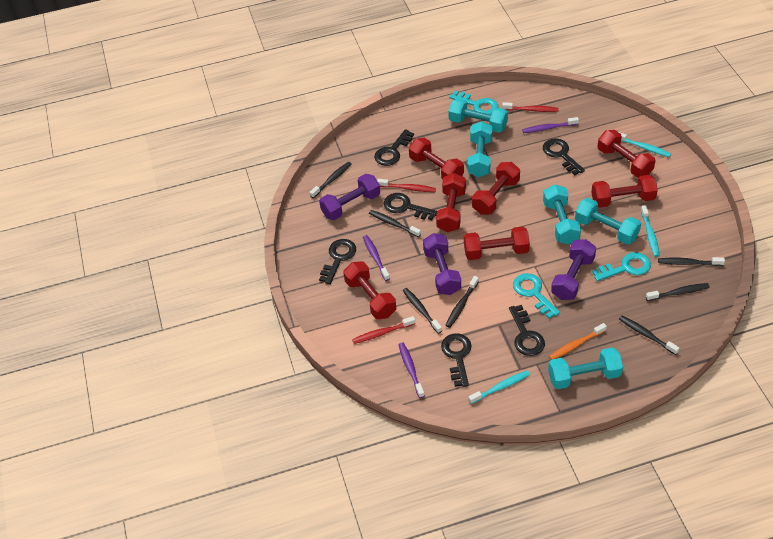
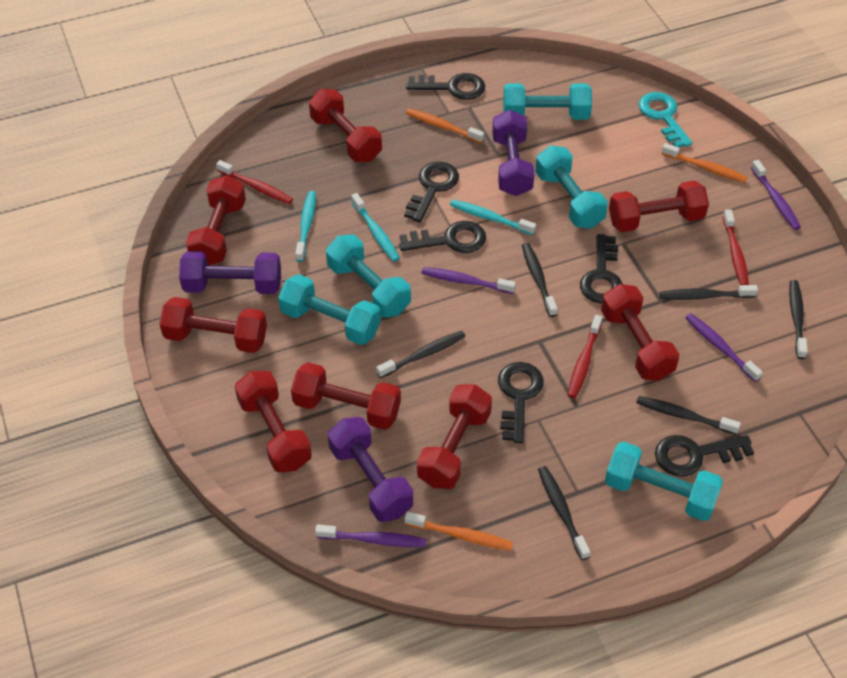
black toothbrush: 7 -> 6
orange toothbrush: 1 -> 3
purple toothbrush: 3 -> 4
red dumbbell: 7 -> 8
turquoise key: 3 -> 1

